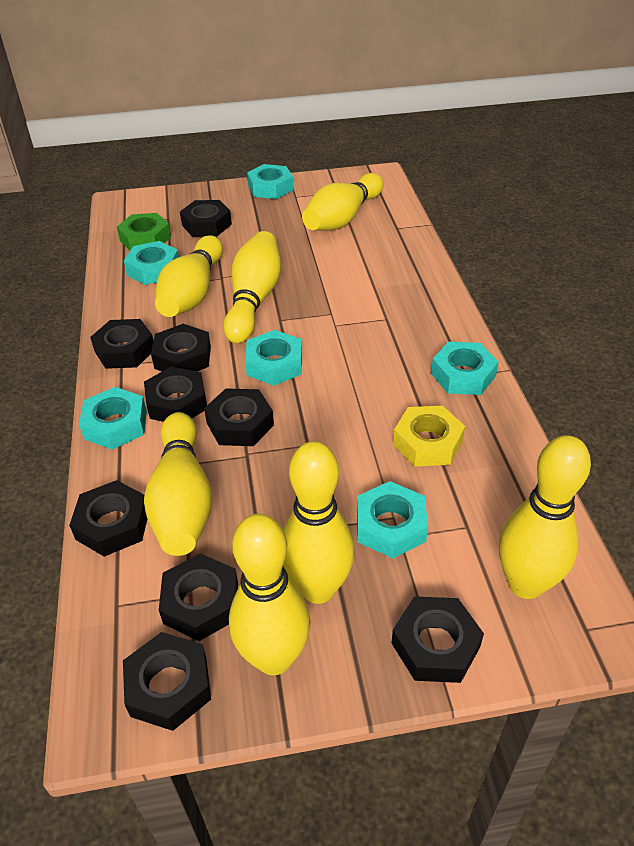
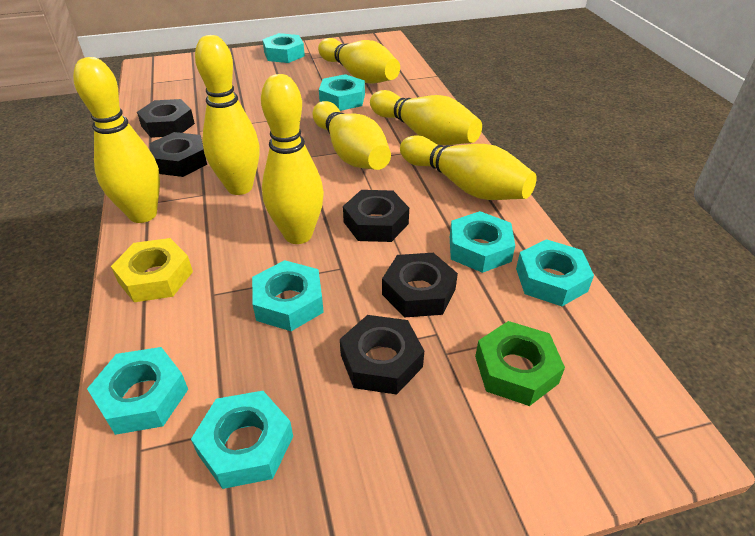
black nut: 9 -> 5
turquoise nut: 6 -> 7

